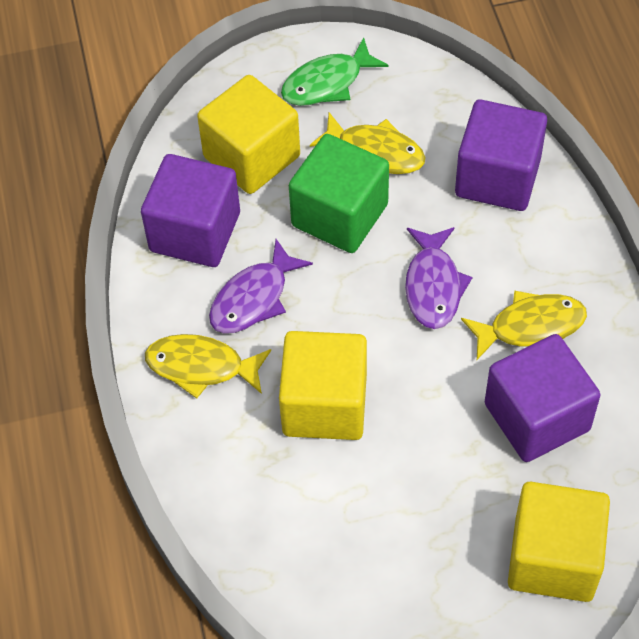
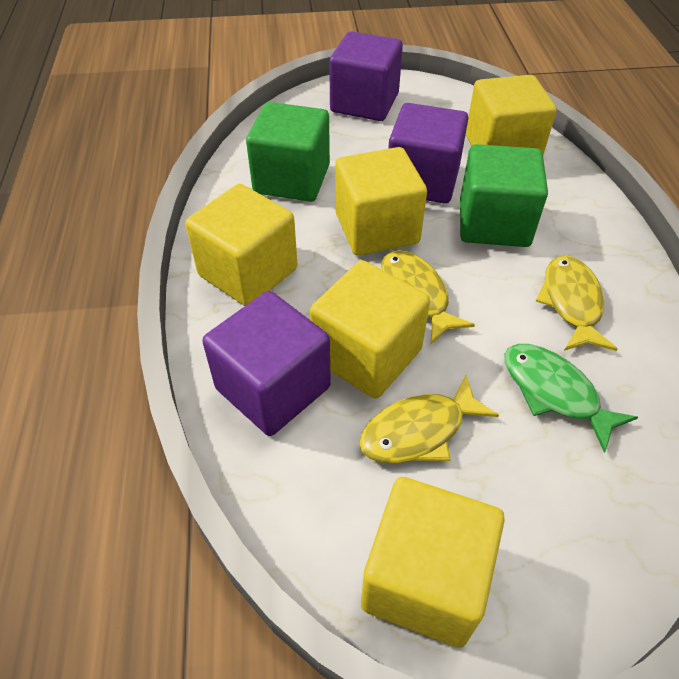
green cube: 1 -> 2
purple fish: 2 -> 0
yellow cube: 3 -> 5

